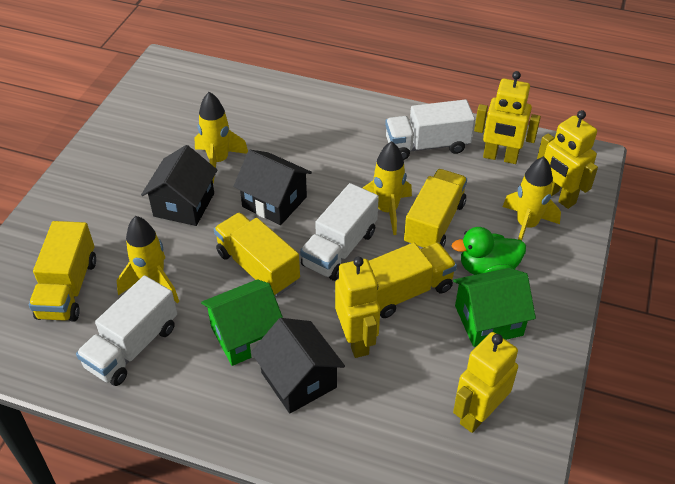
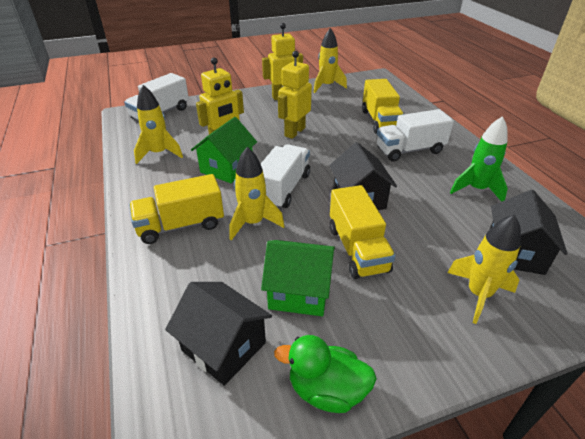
green rocket: 0 -> 1
yellow robot: 4 -> 3
yellow truck: 4 -> 3

